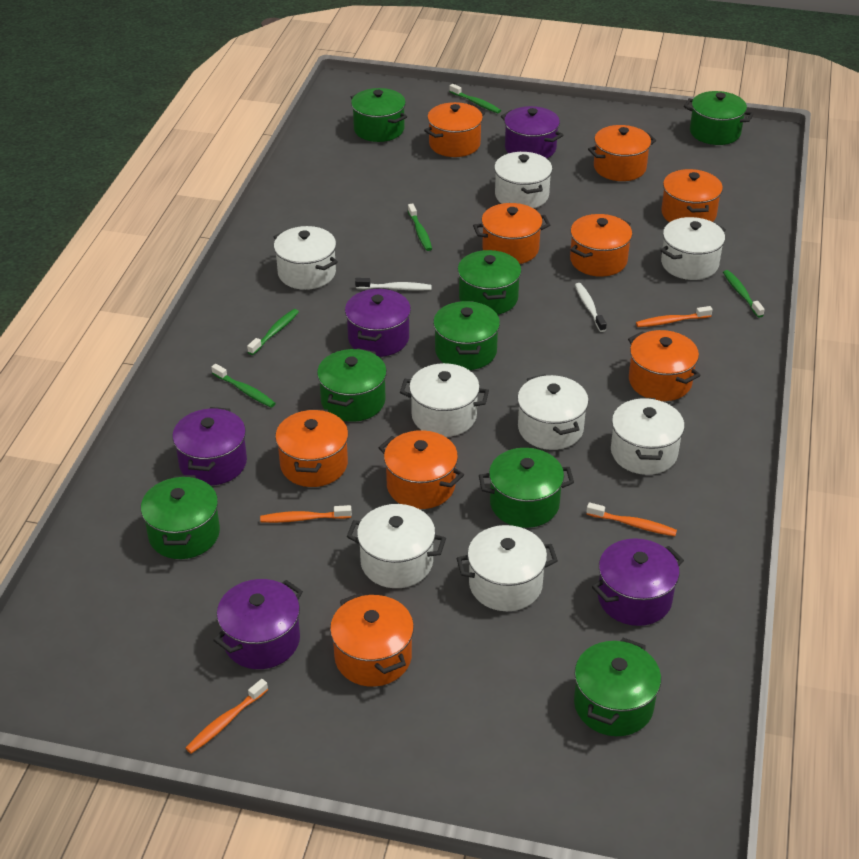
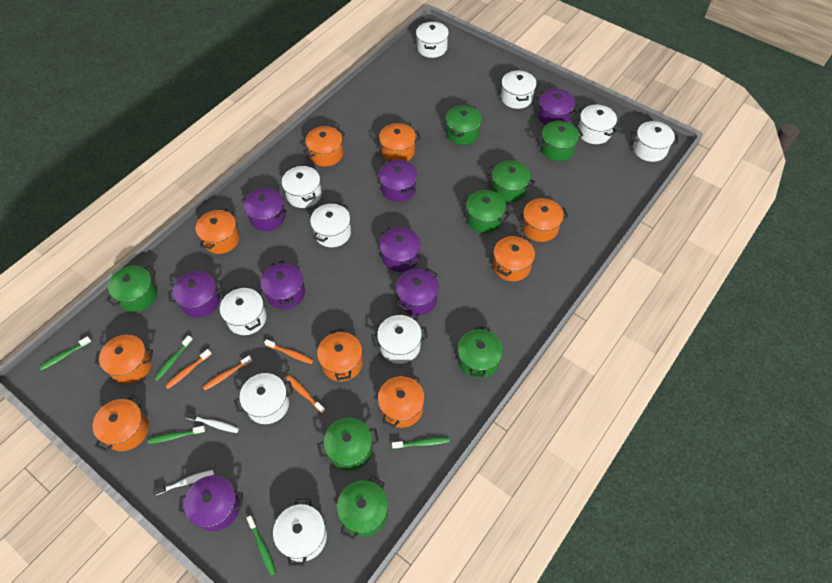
purple pot: 5 -> 8
white pot: 8 -> 10

